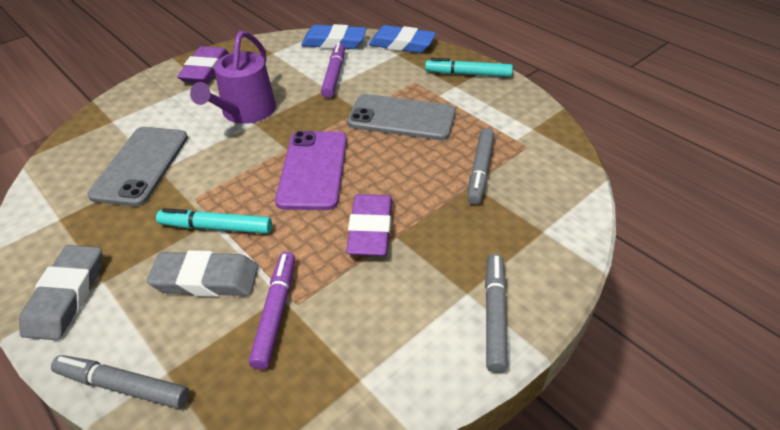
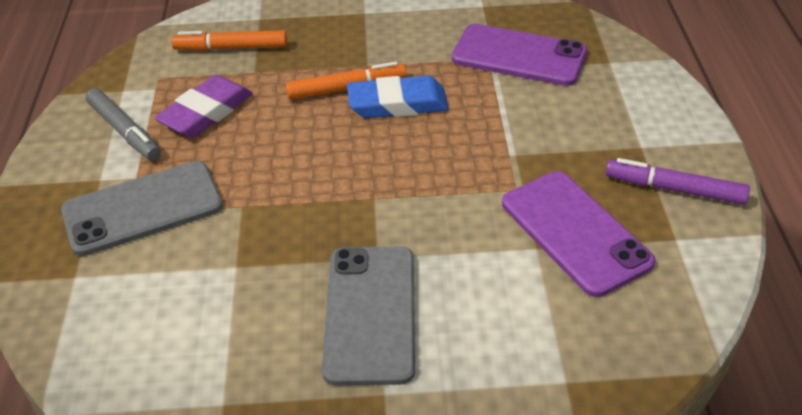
blue eraser: 2 -> 1
grey eraser: 2 -> 0
grey marker: 3 -> 1
orange marker: 0 -> 2
purple eraser: 2 -> 1
purple marker: 2 -> 1
purple phone: 1 -> 2
purple watering can: 1 -> 0
turquoise marker: 2 -> 0

